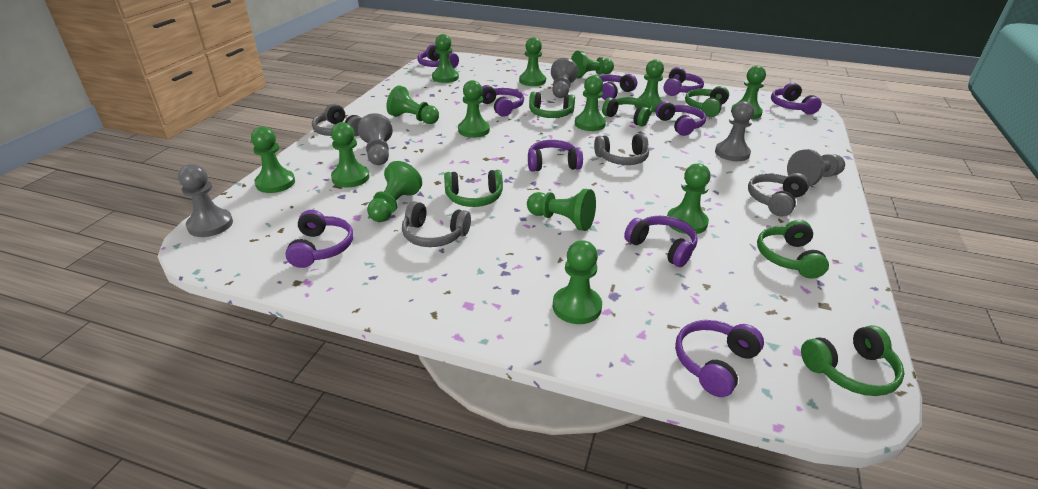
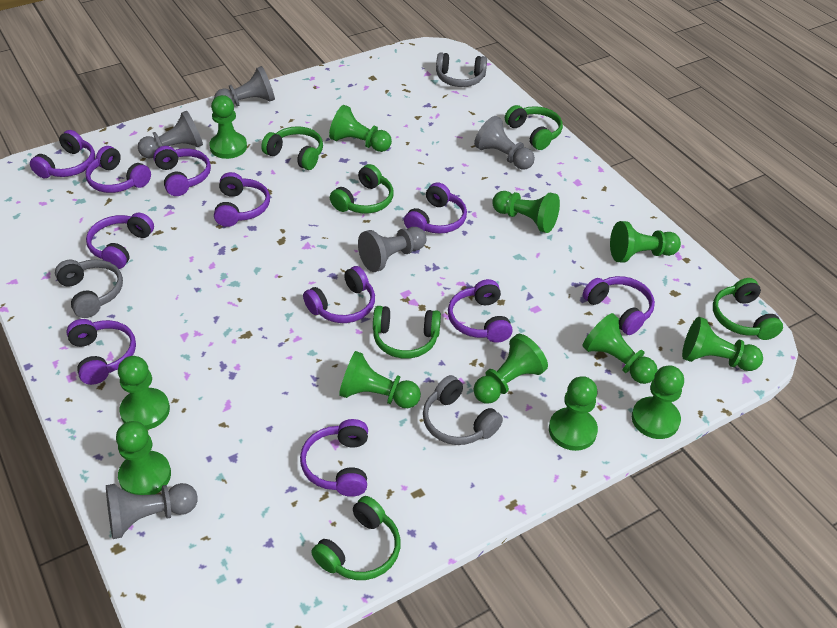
green pawn: 14 -> 12
grey headphones: 4 -> 3
purple headphones: 10 -> 11

